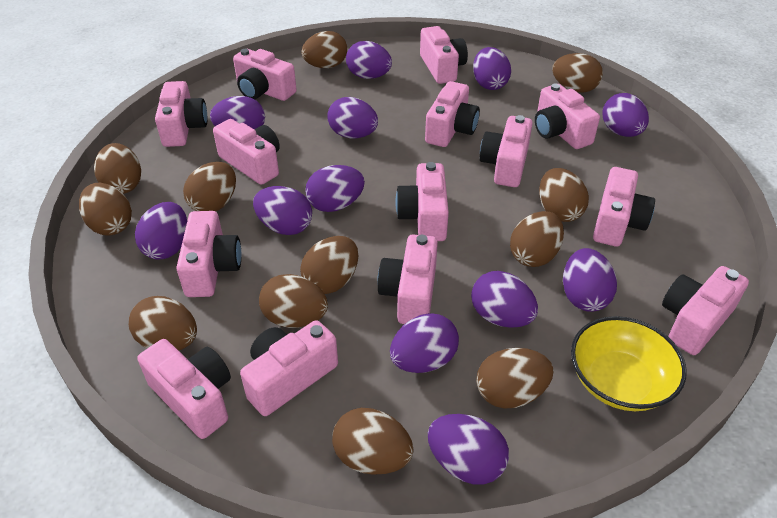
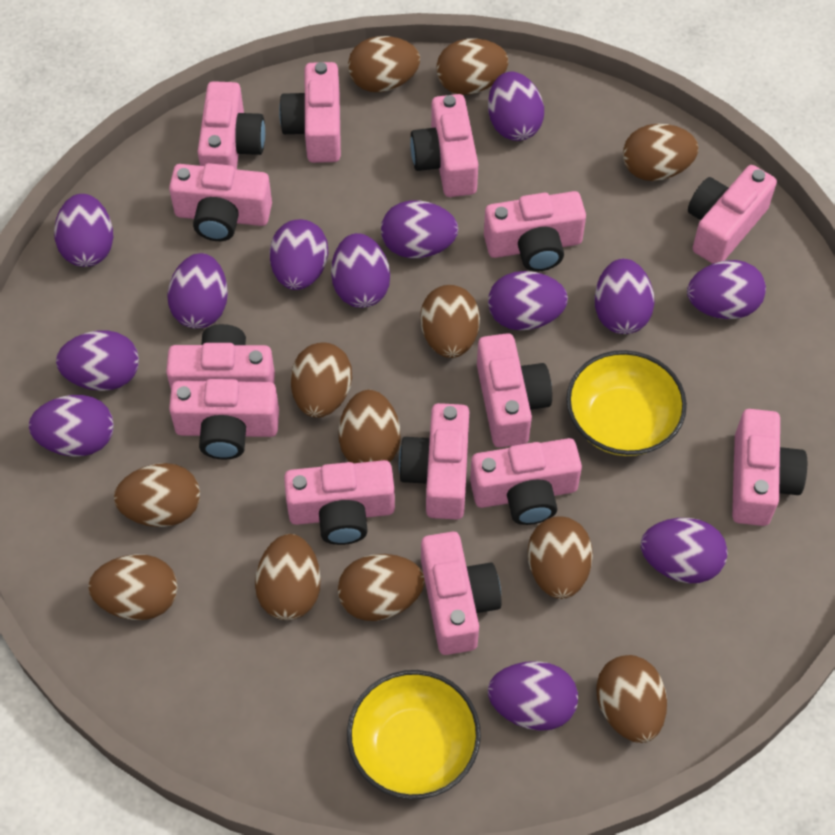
purple egg: 12 -> 13
yellow bowl: 1 -> 2

